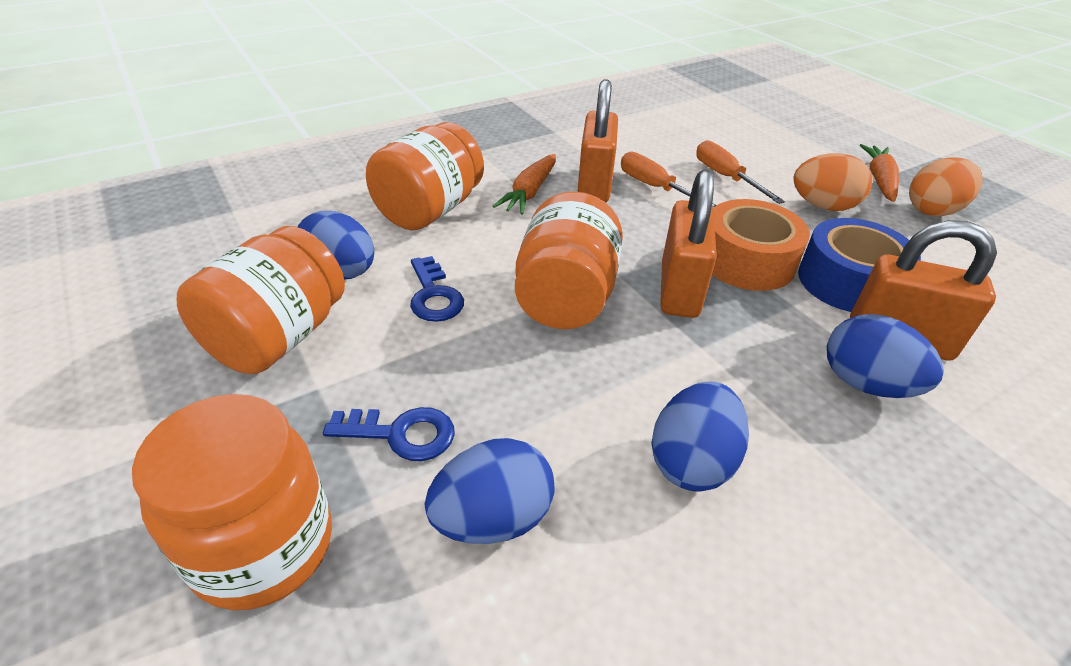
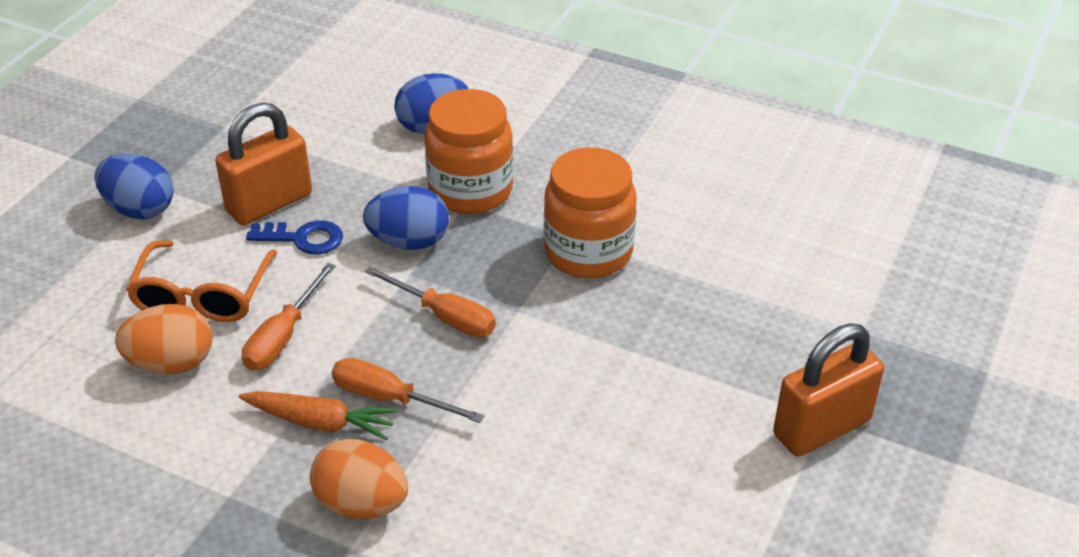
blue egg: 4 -> 3
blue key: 2 -> 1
blue tape: 1 -> 0
orange carrot: 2 -> 1
orange glasses: 0 -> 1
orange jar: 4 -> 2
orange padlock: 3 -> 2
orange screwdriver: 2 -> 3
orange tape: 1 -> 0

